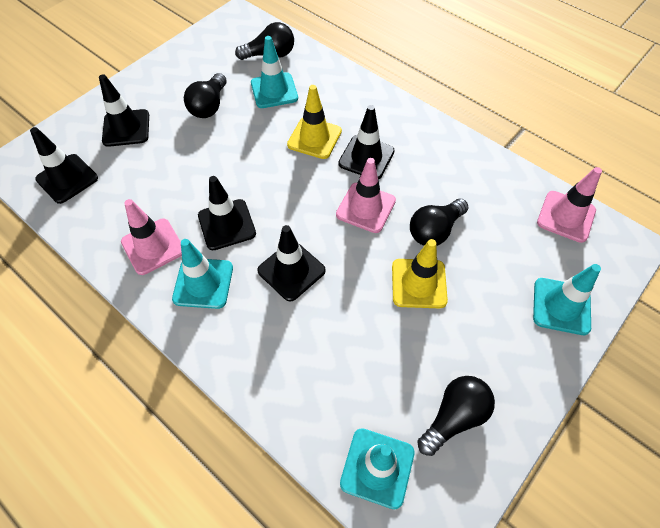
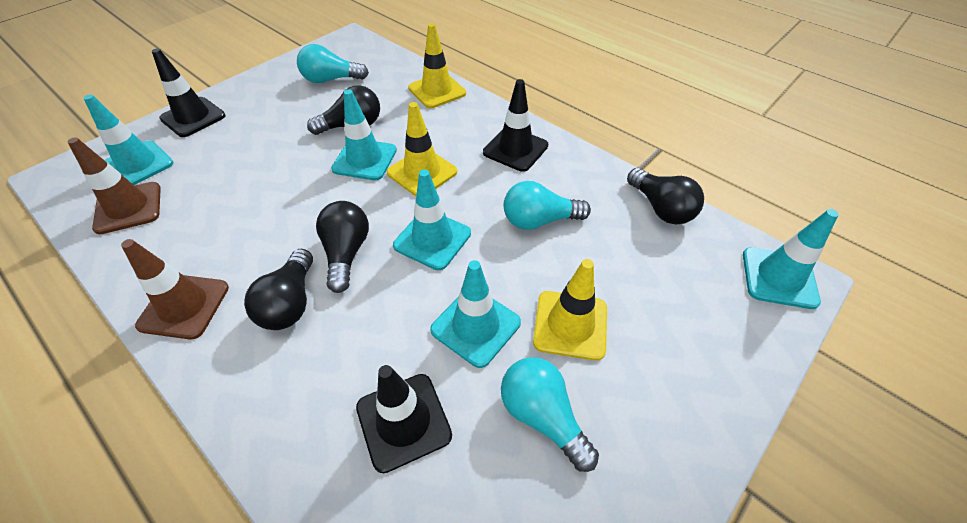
black traffic cone: 5 -> 3
brown traffic cone: 0 -> 2
pink traffic cone: 3 -> 0
turquoise light bulb: 0 -> 3
turquoise traffic cone: 4 -> 5
yellow traffic cone: 2 -> 3

